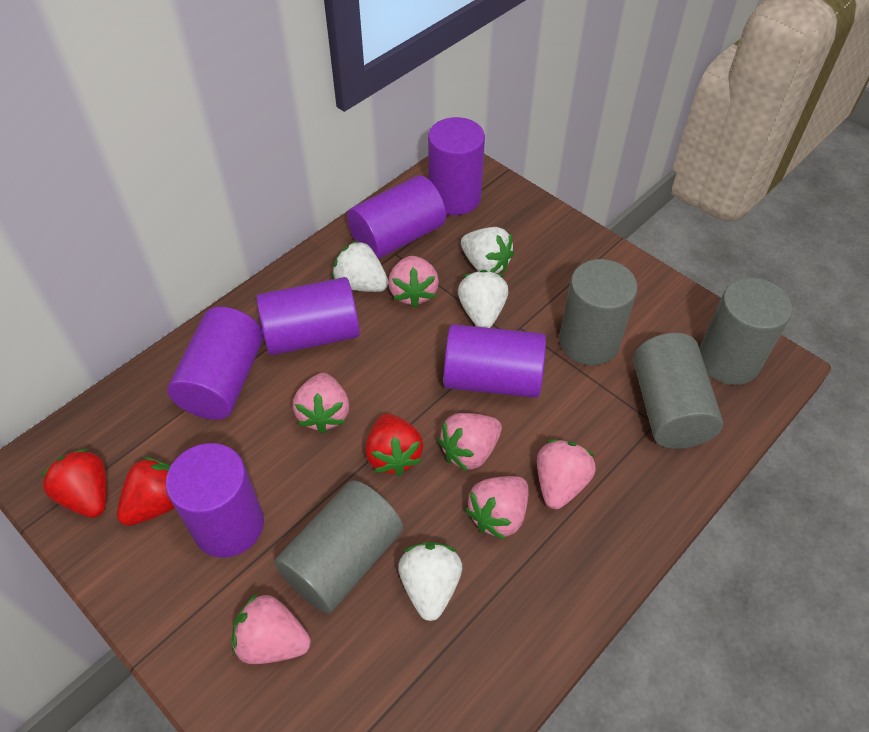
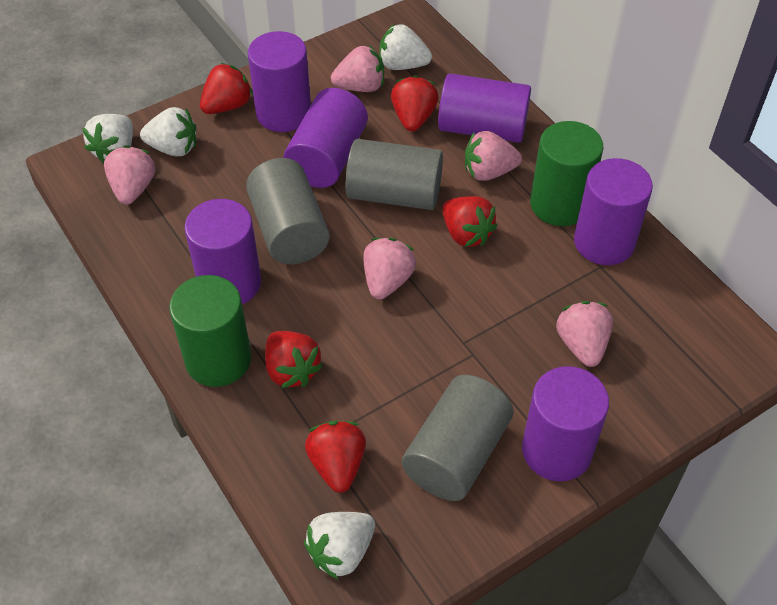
green cylinder: 0 -> 2
grey cylinder: 4 -> 3
pink strawberry: 6 -> 5
red strawberry: 3 -> 5

